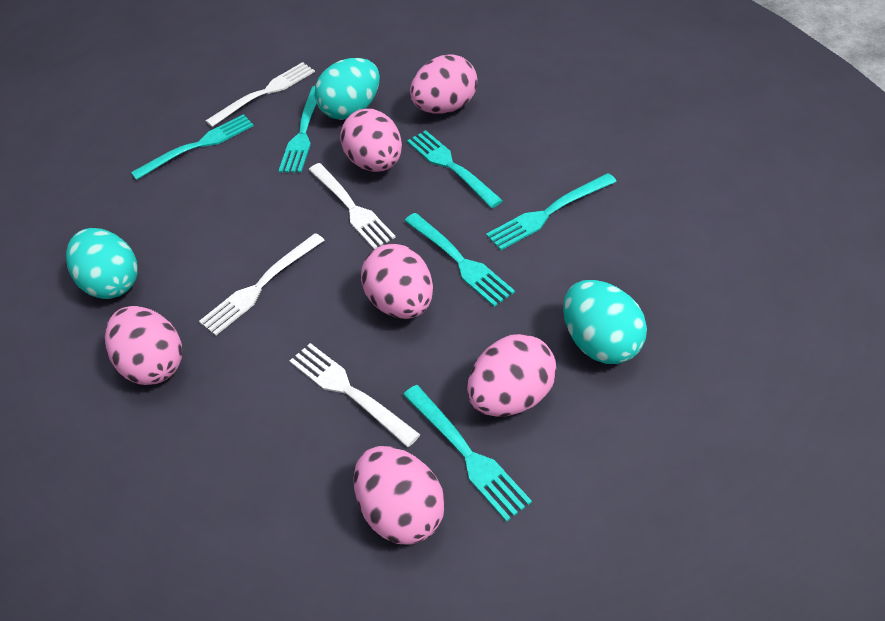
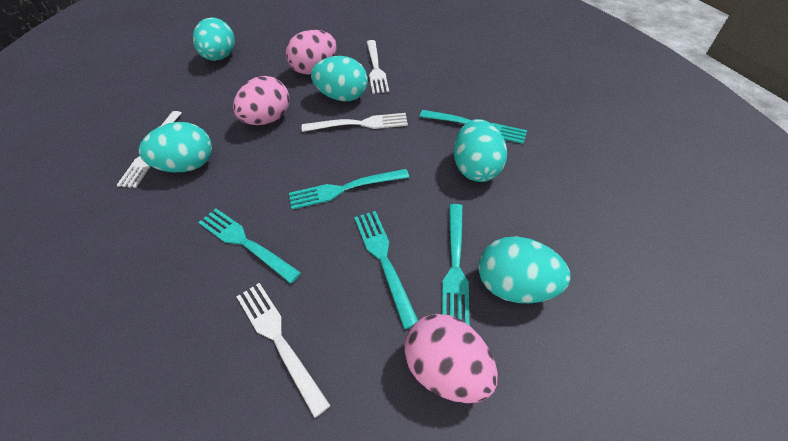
pink egg: 6 -> 3
turquoise egg: 3 -> 5
turquoise fork: 6 -> 5

